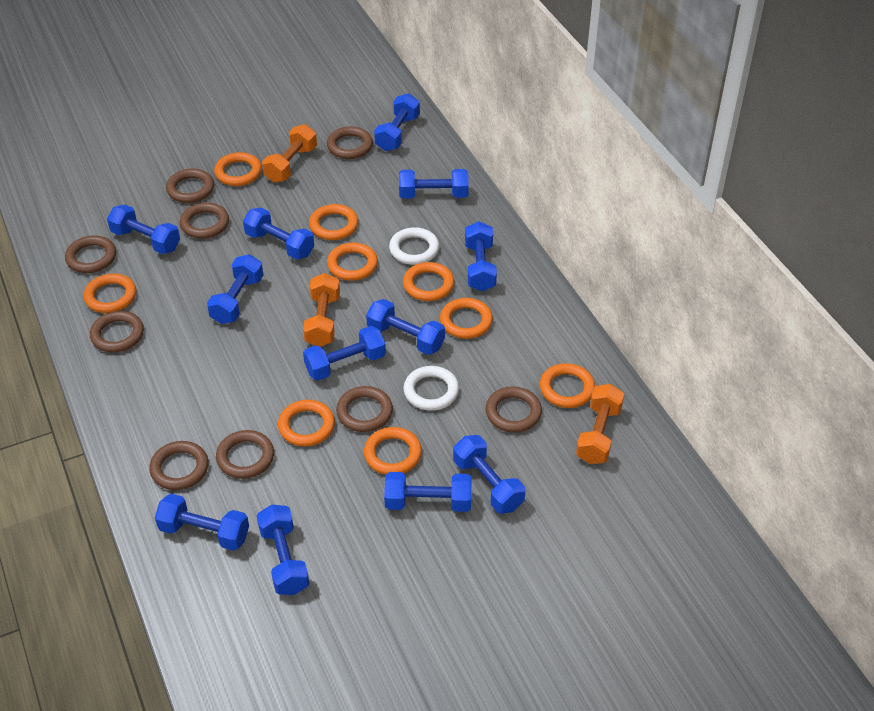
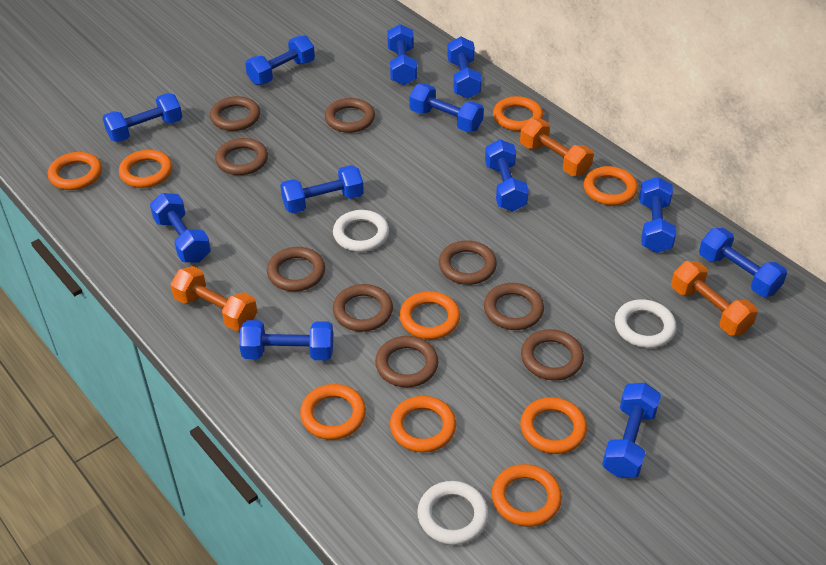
white ring: 2 -> 3

